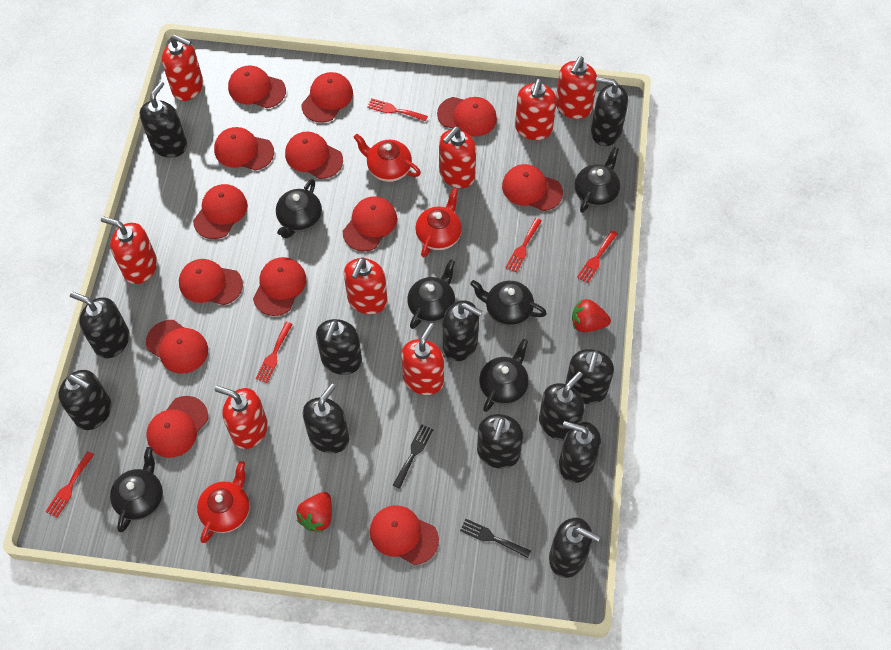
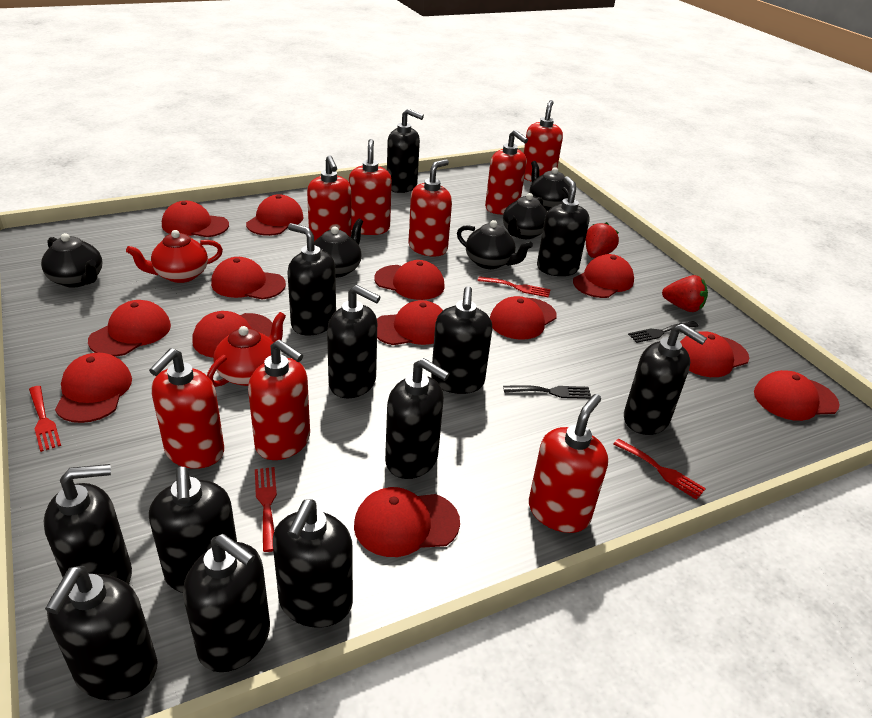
black teapot: 6 -> 5
red fork: 5 -> 4
red teapot: 3 -> 2

